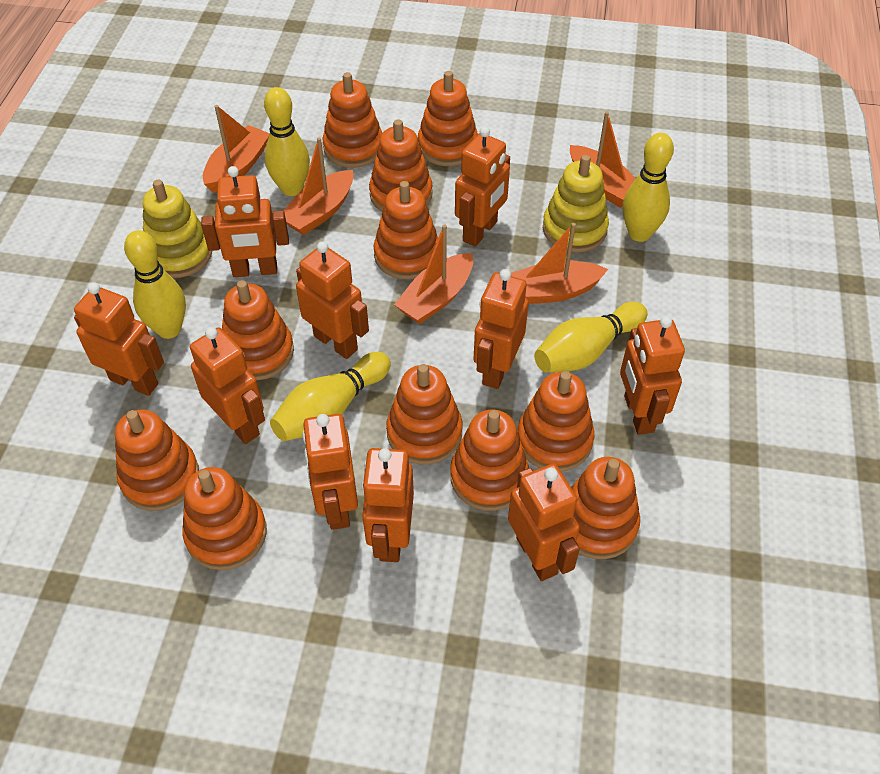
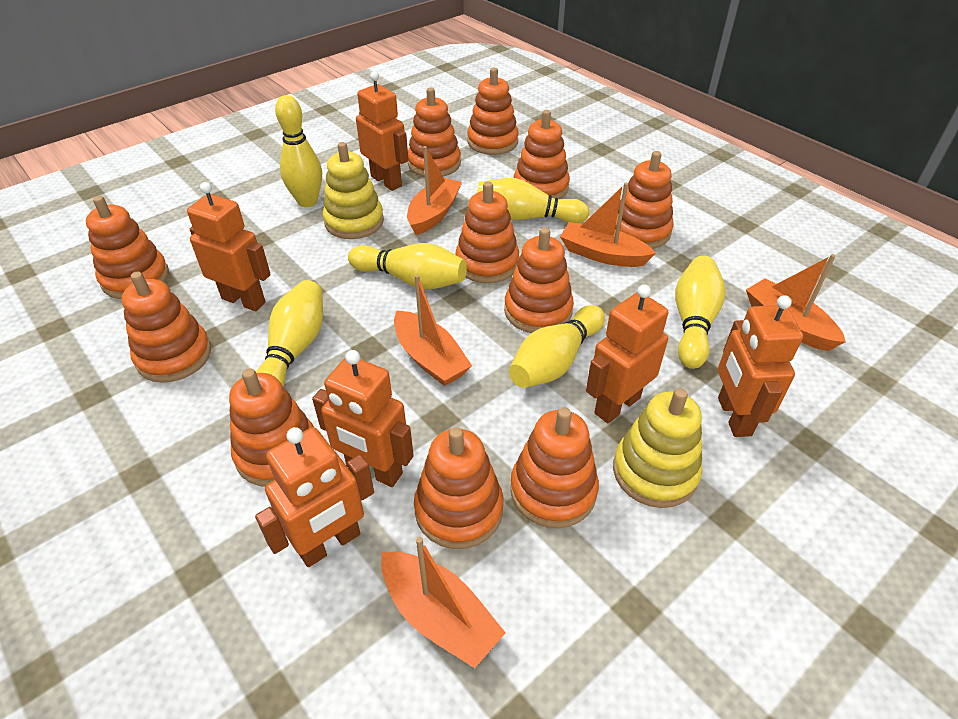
orange robot: 10 -> 6
yellow bowling pin: 5 -> 6

